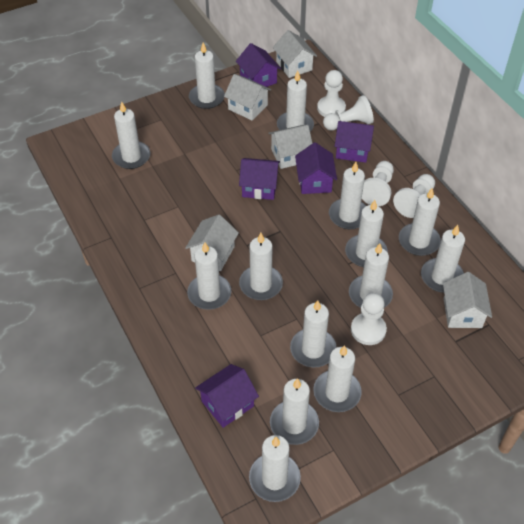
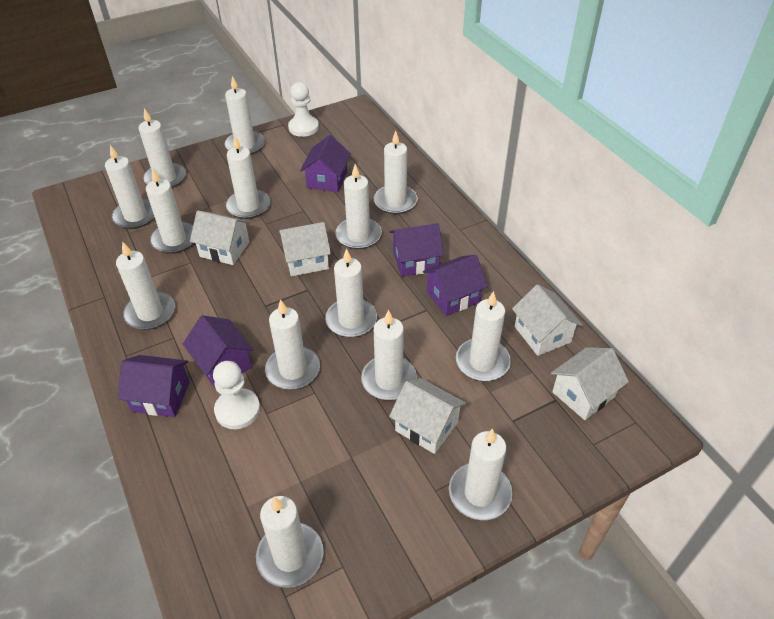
white pawn: 5 -> 2

